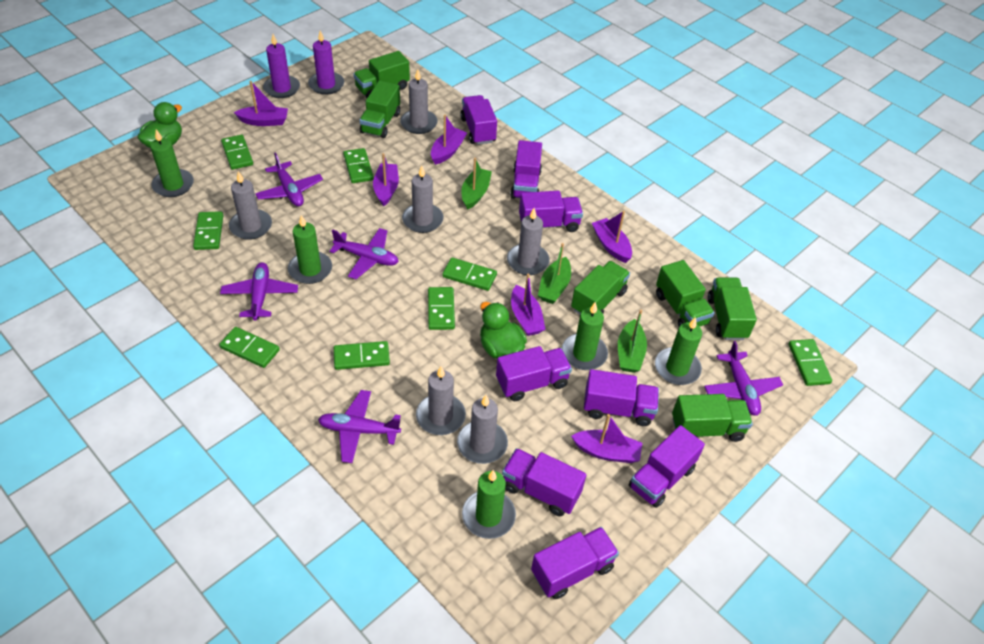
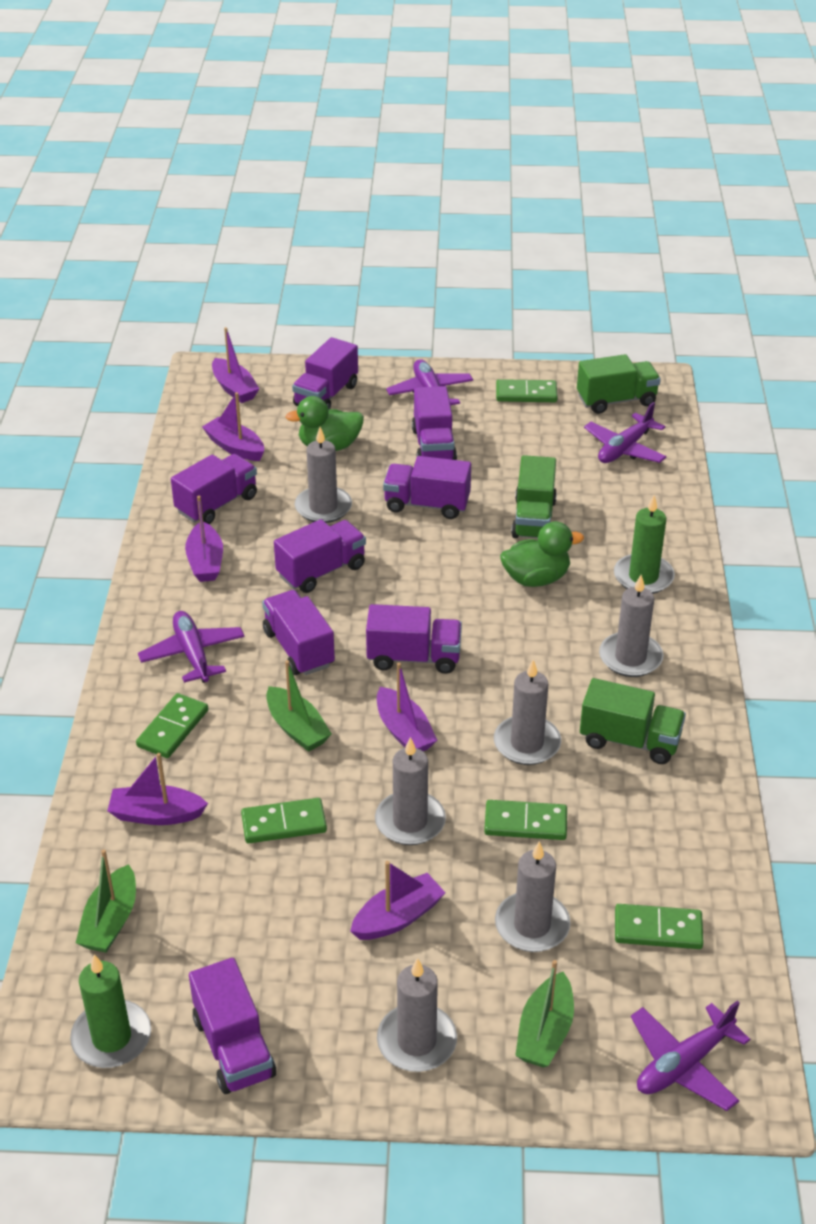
green candle: 5 -> 2
green domino: 8 -> 5
green truck: 6 -> 3
purple candle: 2 -> 0
purple plane: 5 -> 4

